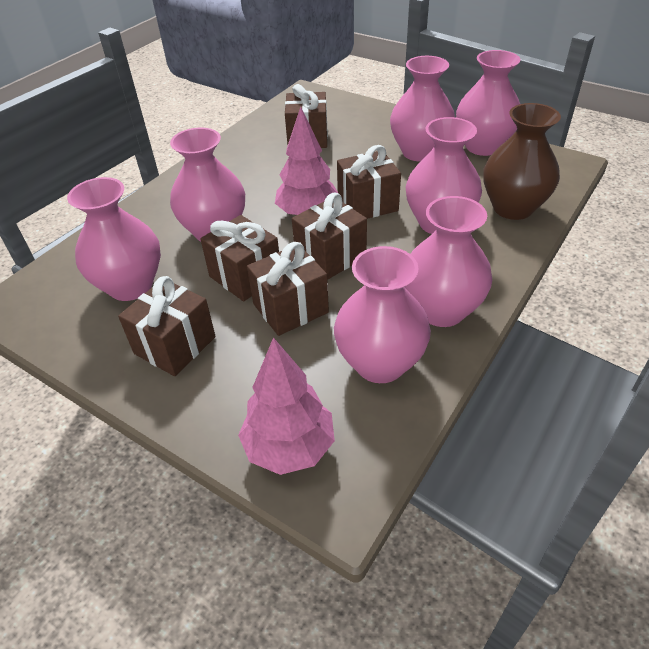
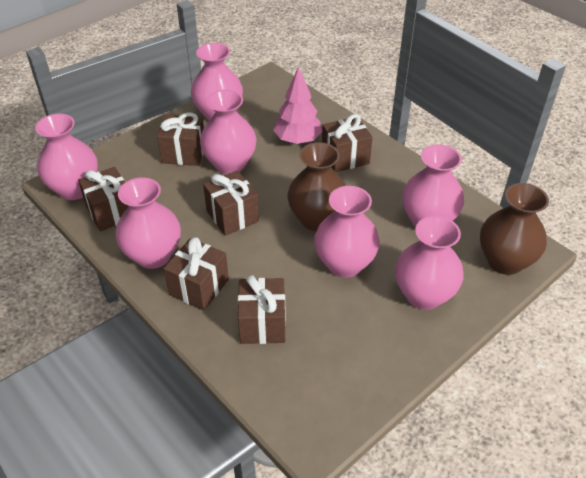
brown vase: 1 -> 2
pink tree: 2 -> 1

